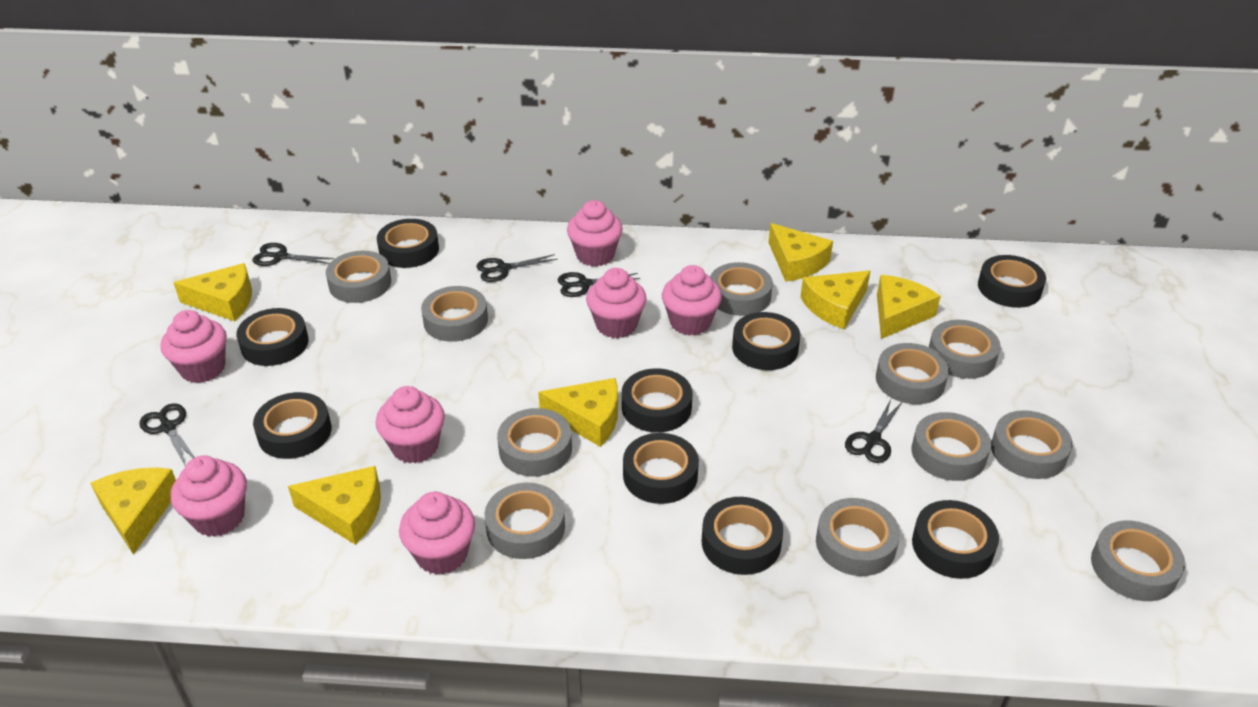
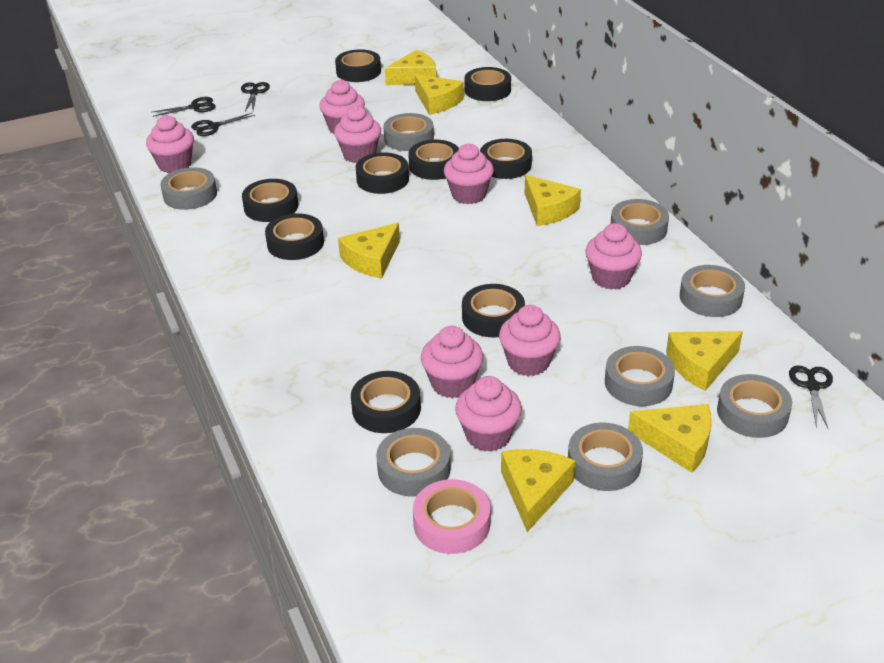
black scissors: 5 -> 4
grey tape: 11 -> 8
pink cupcake: 7 -> 8
pink tape: 0 -> 1

